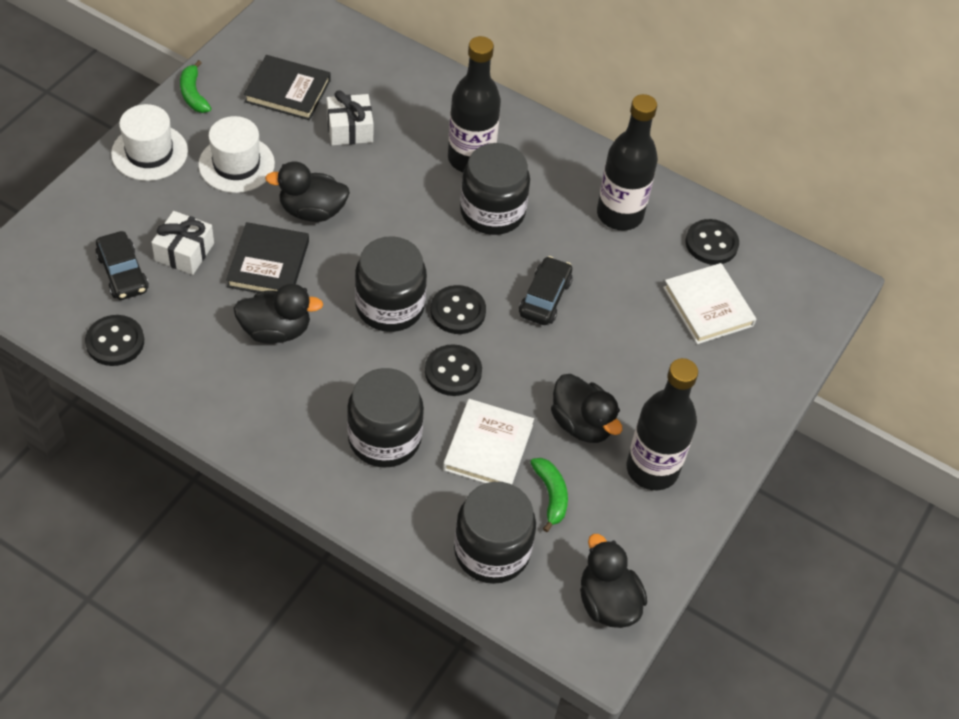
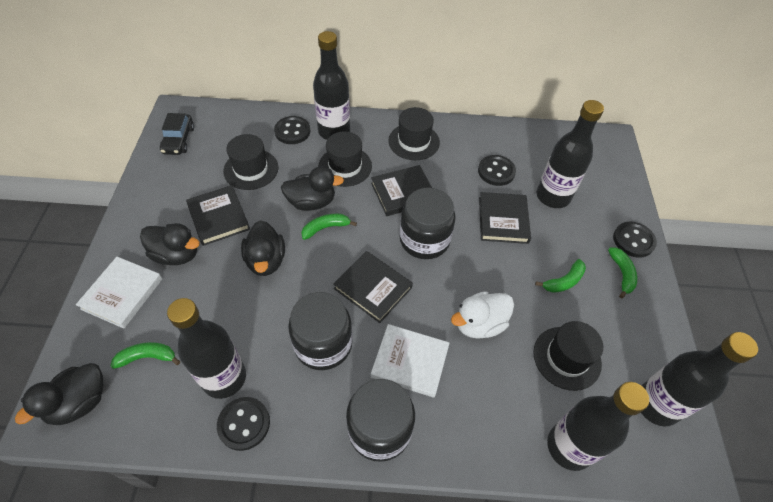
black book: 2 -> 4
black bottle: 3 -> 5
black car: 2 -> 1
black hat: 0 -> 4
black jar: 4 -> 3
green banana: 2 -> 4
white duck: 0 -> 1
white gift: 2 -> 0
white hat: 2 -> 0

